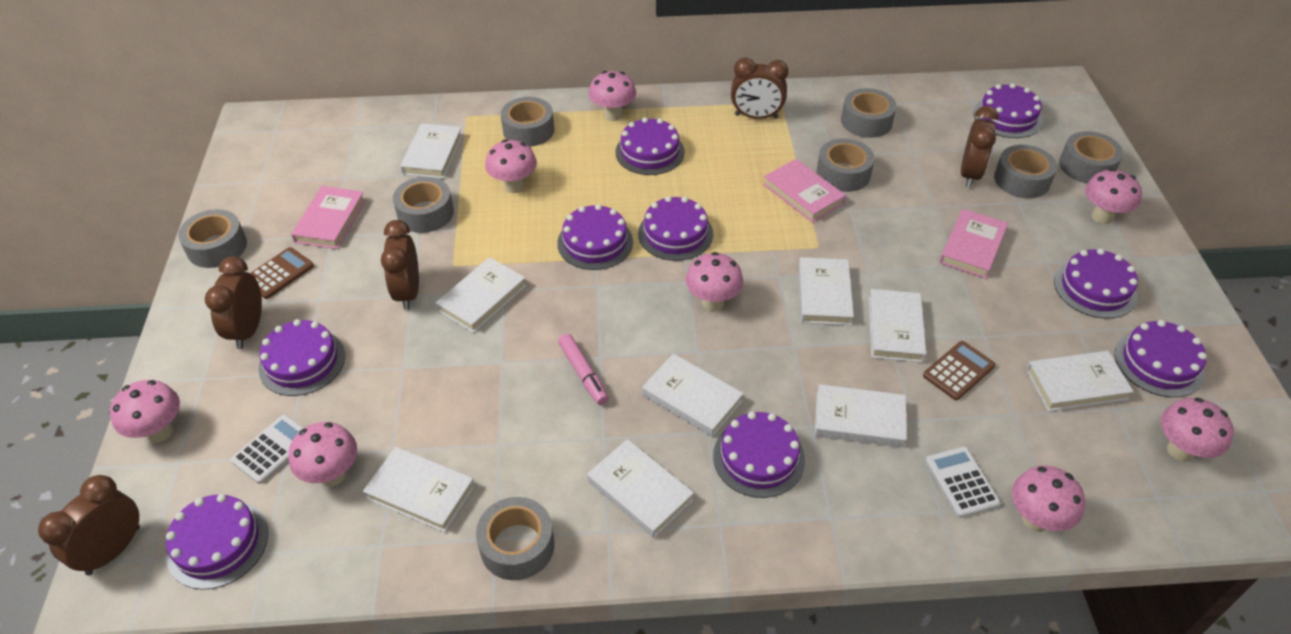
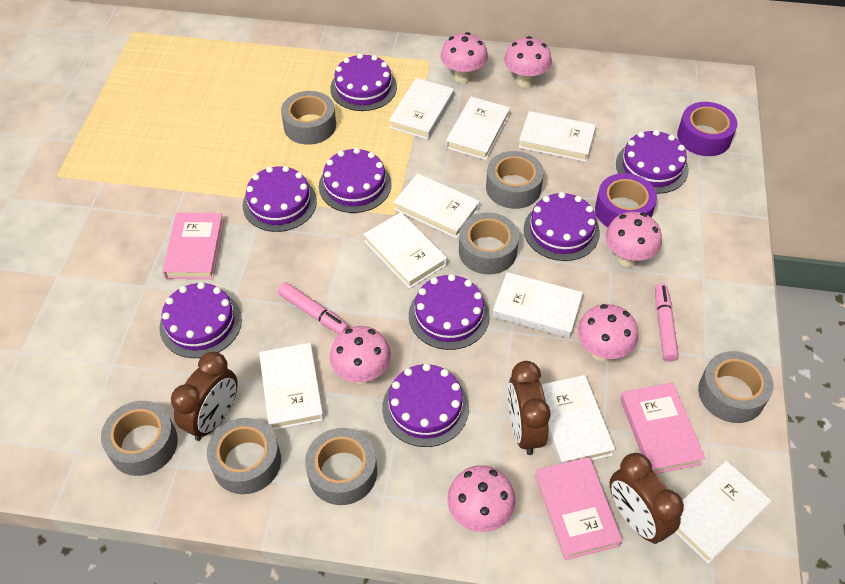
brown calculator: 2 -> 0
brown clock: 5 -> 3
grey tape: 8 -> 7
pink marker: 1 -> 2
pink mushroom: 8 -> 6
purple cake: 9 -> 8
purple tape: 0 -> 2
white calculator: 2 -> 0

